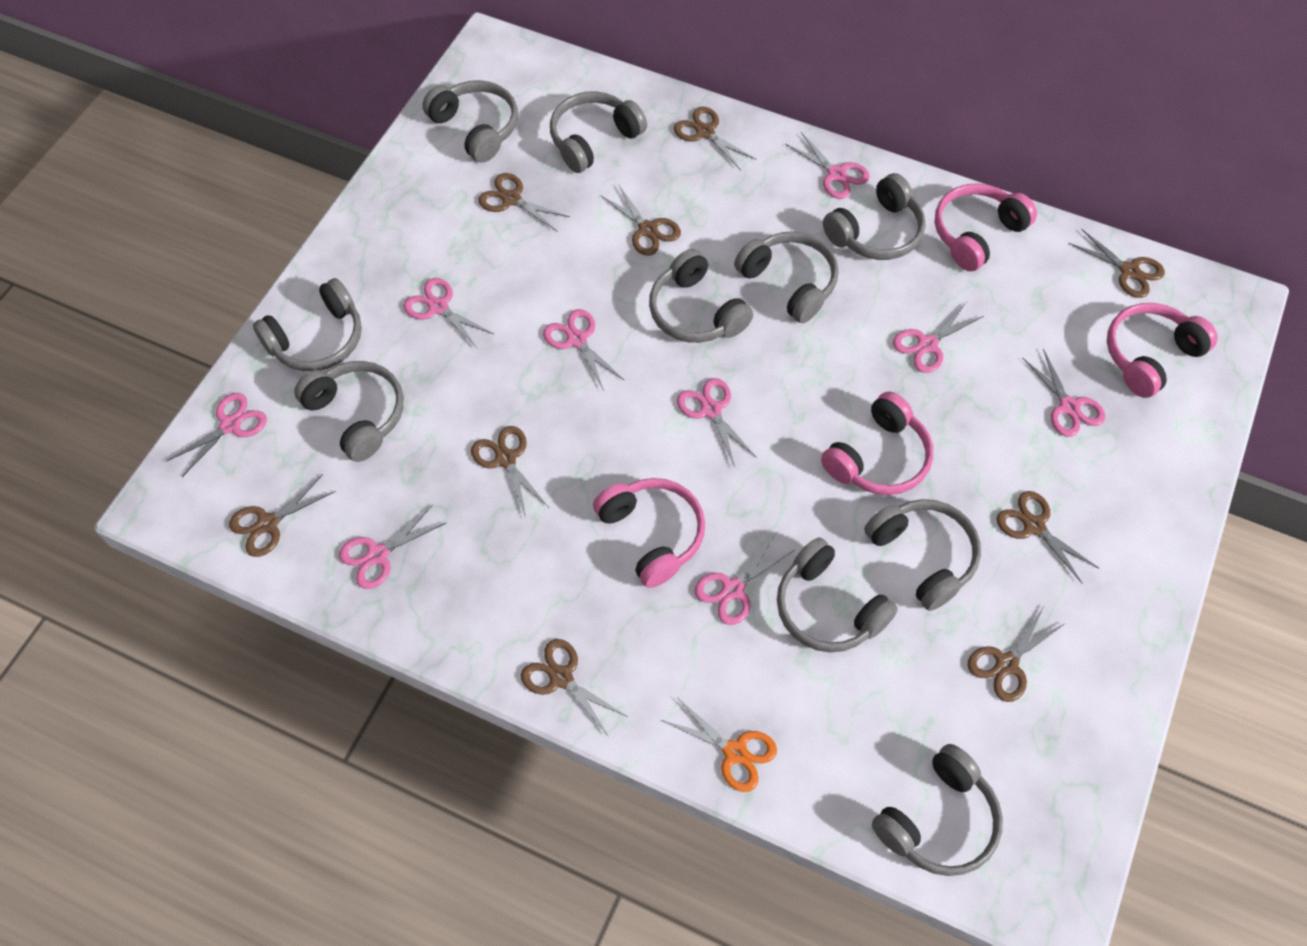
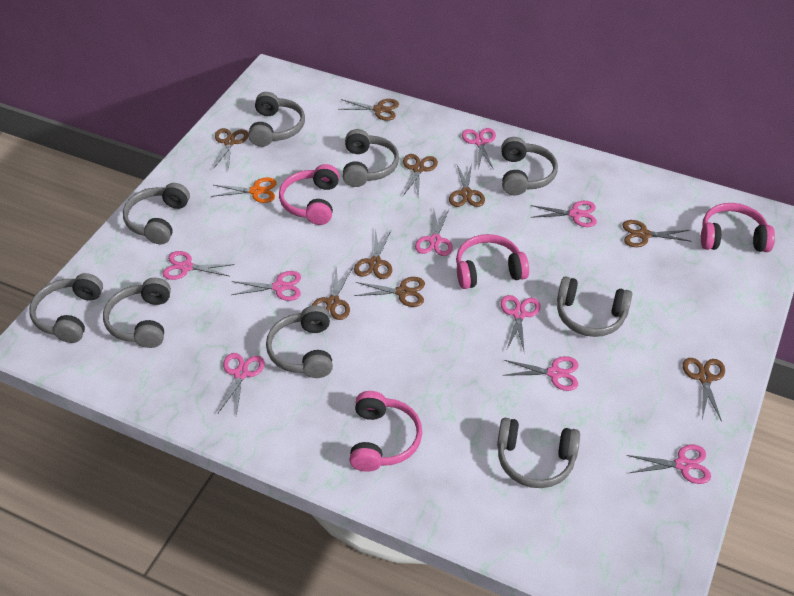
grey headphones: 10 -> 9

